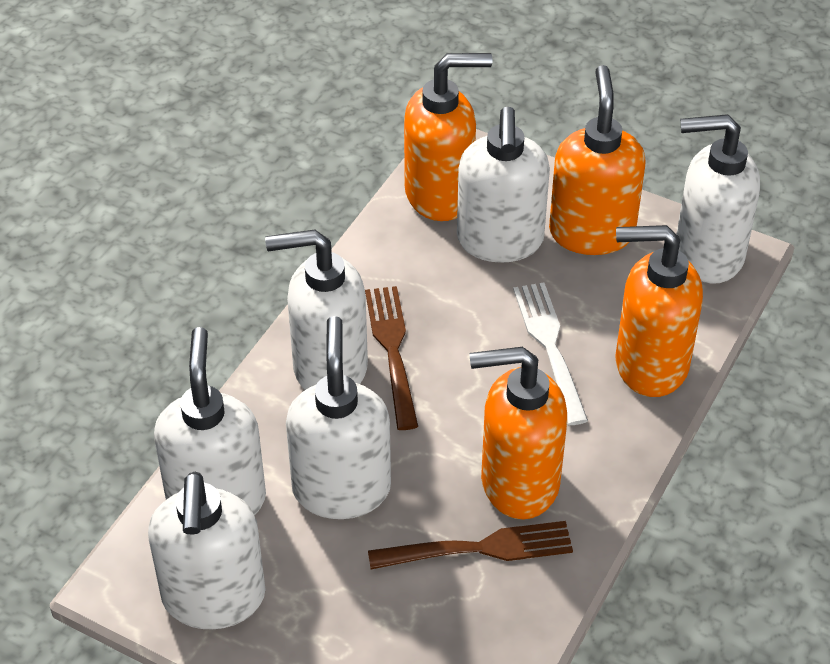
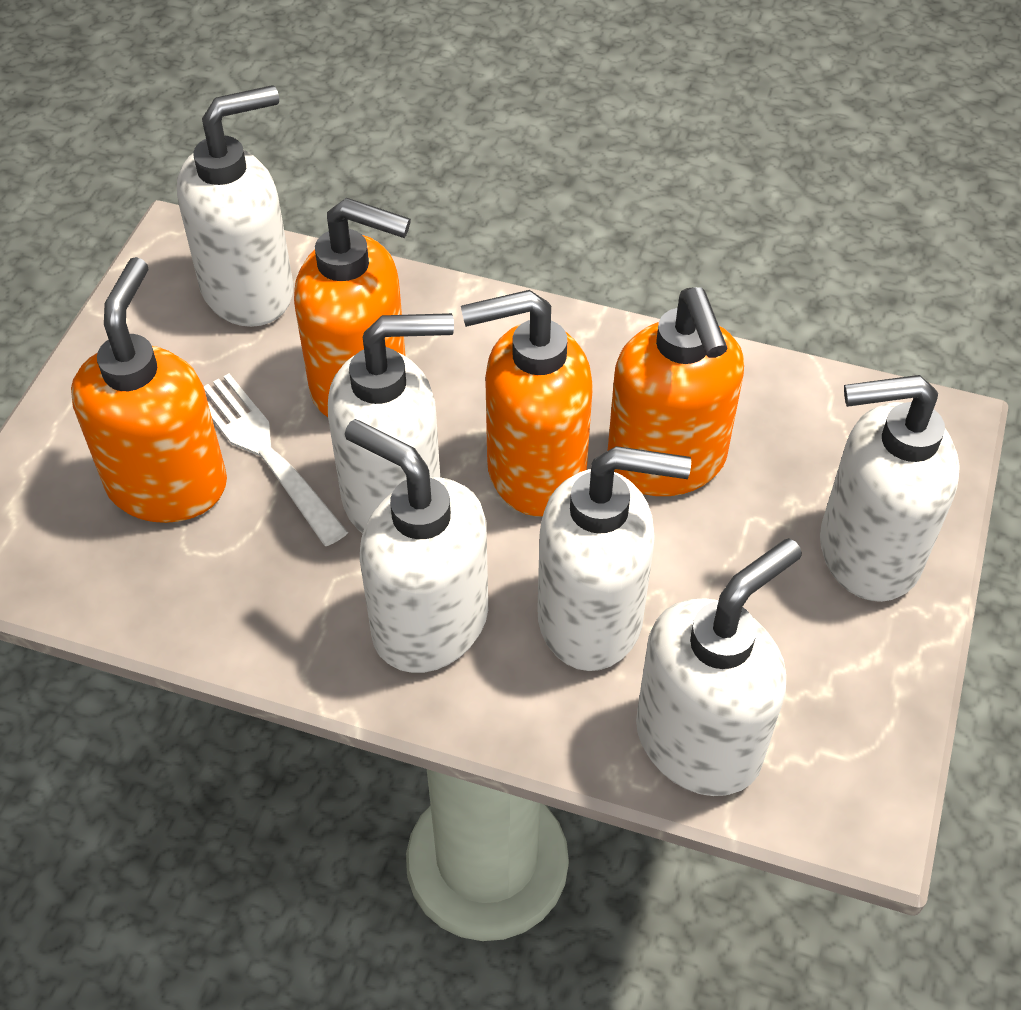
brown fork: 2 -> 0

